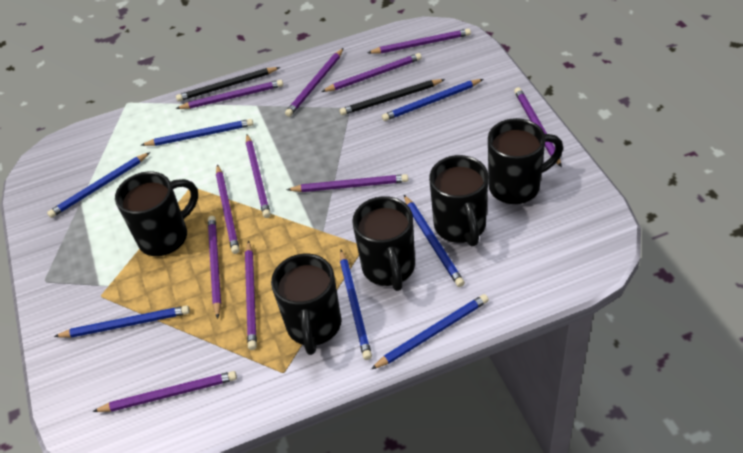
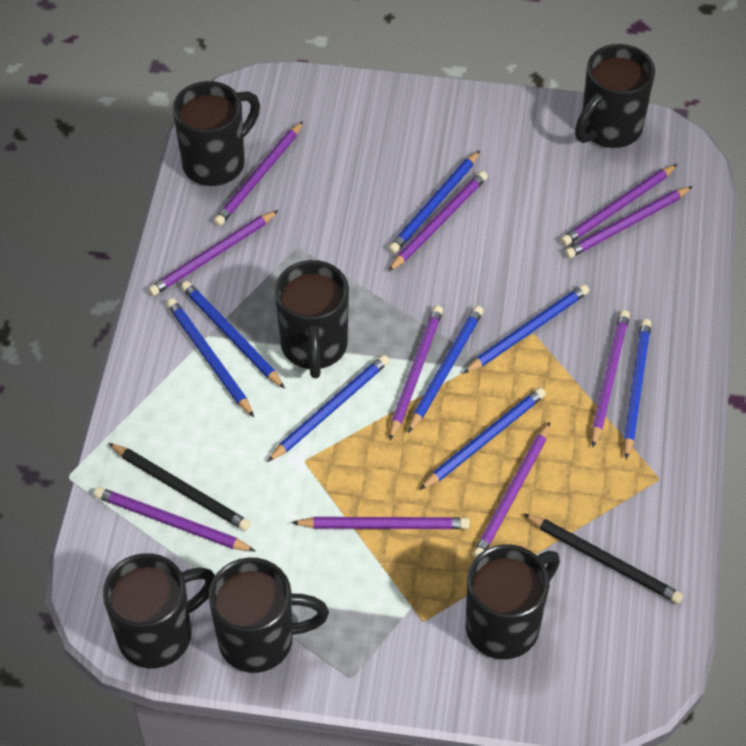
black mug: 5 -> 6
blue pencil: 7 -> 8
purple pencil: 11 -> 10

